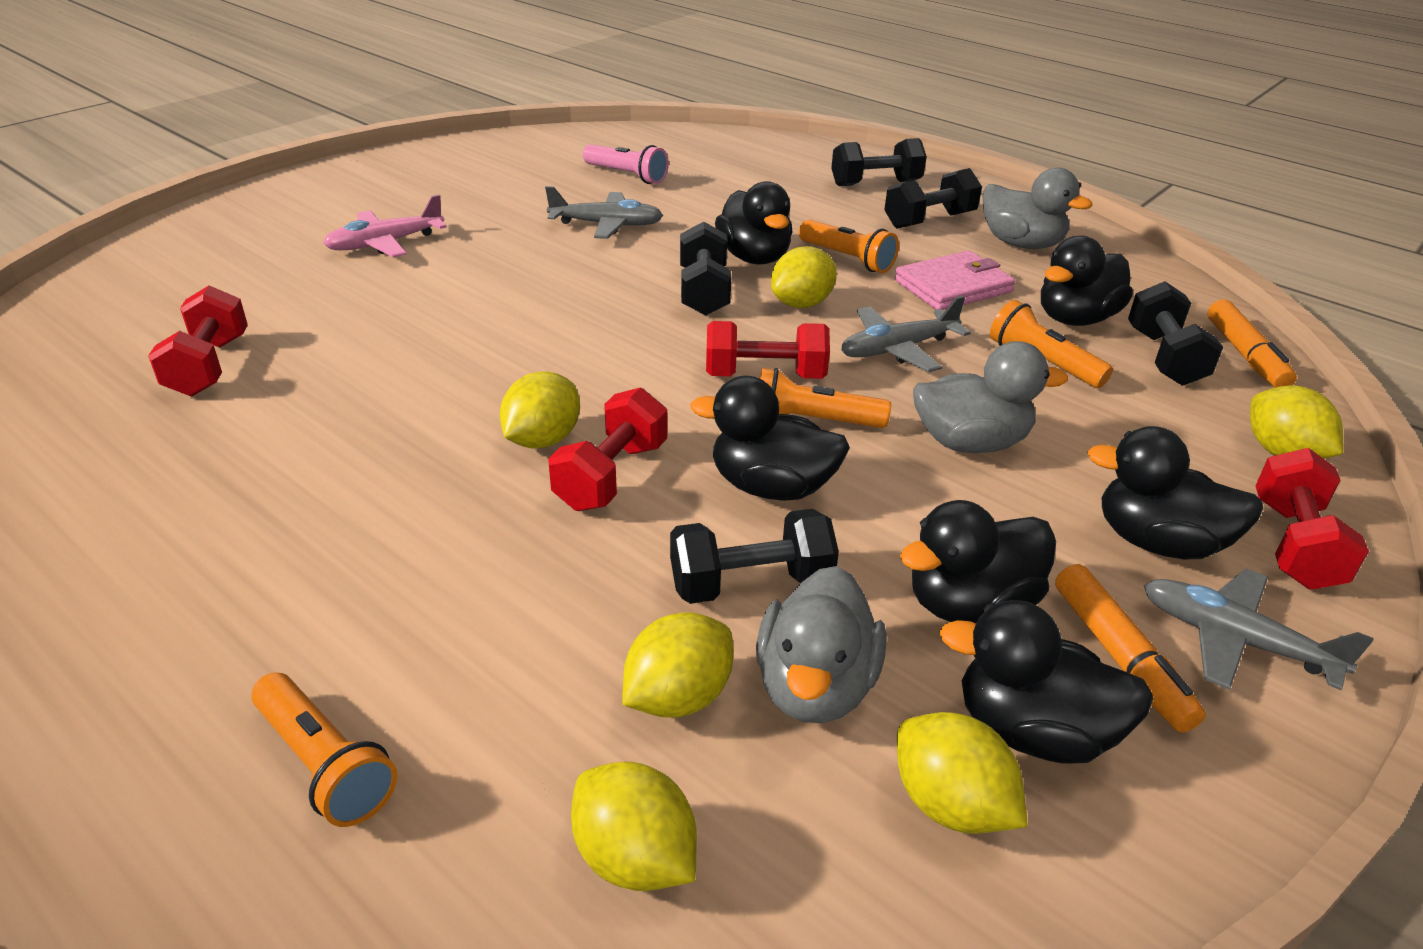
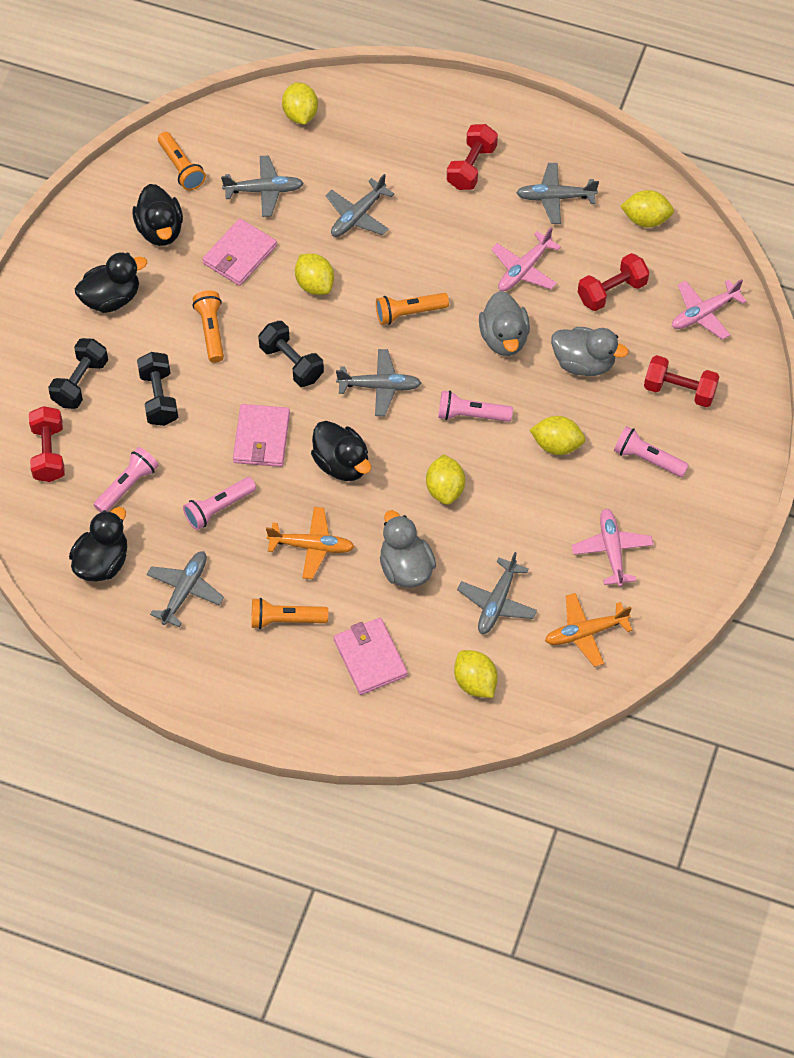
black duck: 6 -> 4
black dumbbell: 5 -> 3
grey plane: 3 -> 6
orange marker: 2 -> 0
orange plane: 0 -> 2
pink flashlight: 1 -> 4
pink plane: 1 -> 3
pink wallet: 1 -> 3

